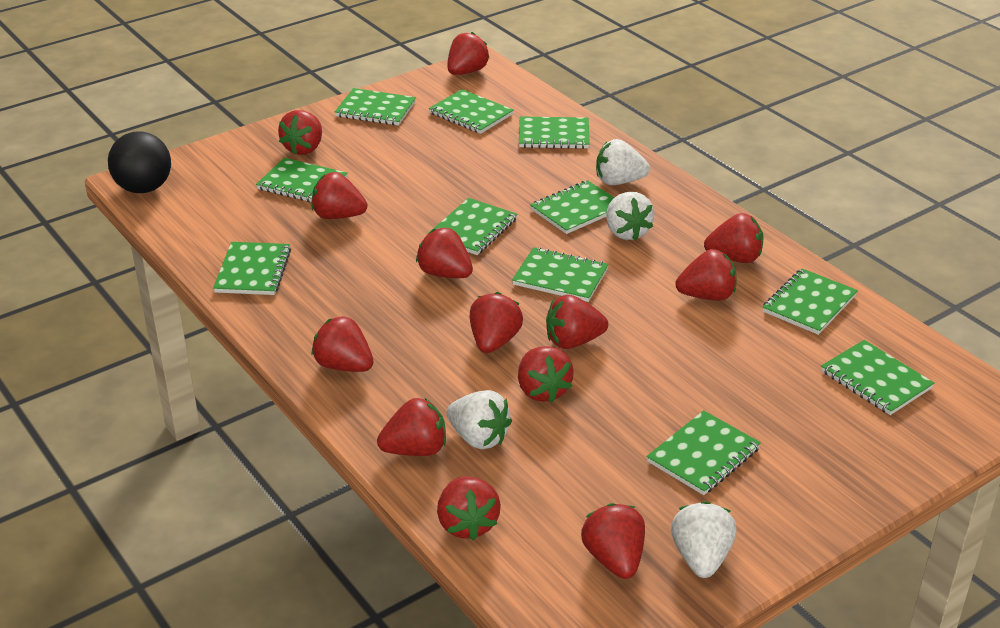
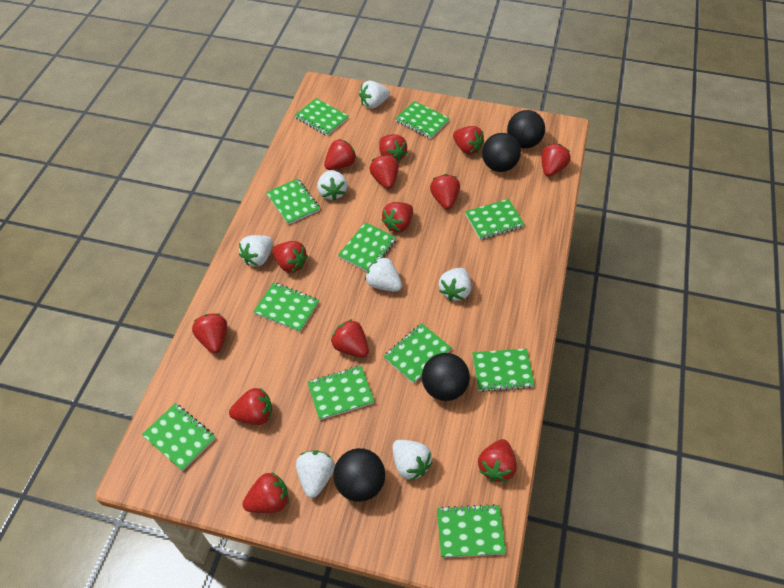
black ball: 1 -> 4
white strawberry: 4 -> 7

